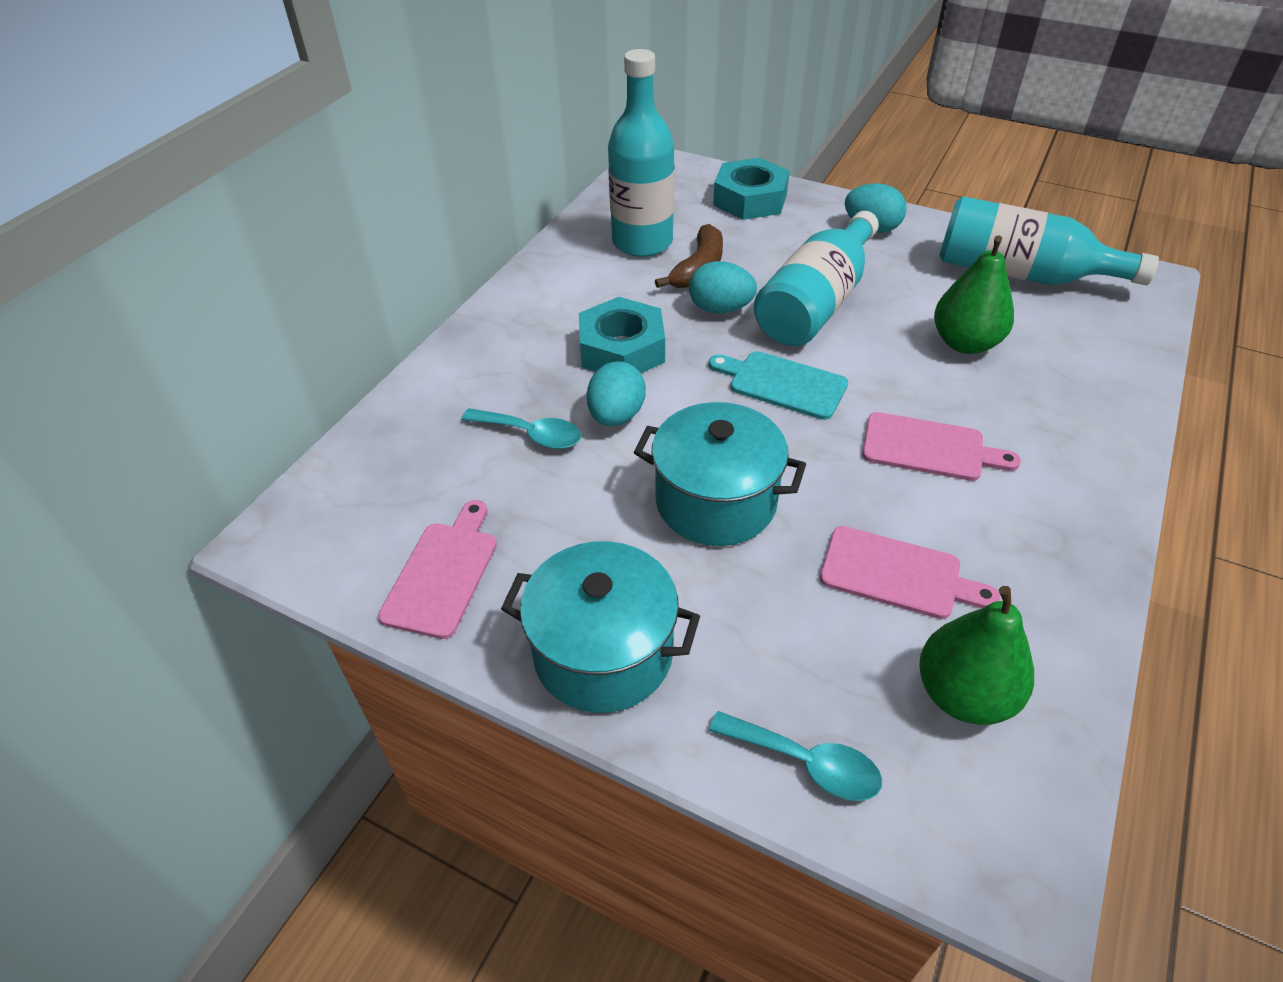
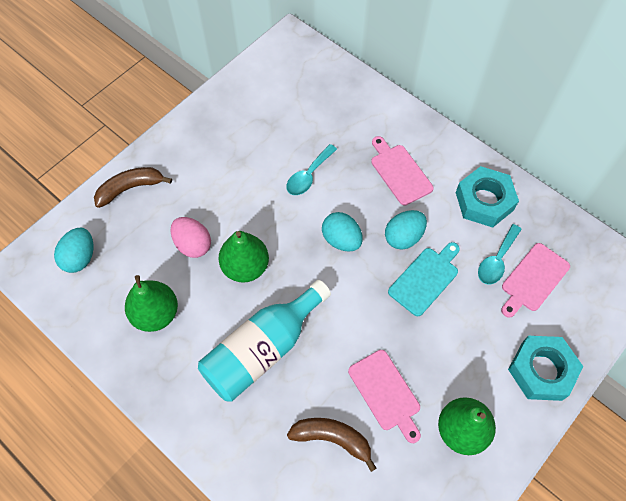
brown banana: 1 -> 2
green pear: 2 -> 3
pink egg: 0 -> 1
turquoise bottle: 3 -> 1
turquoise pot: 2 -> 0

